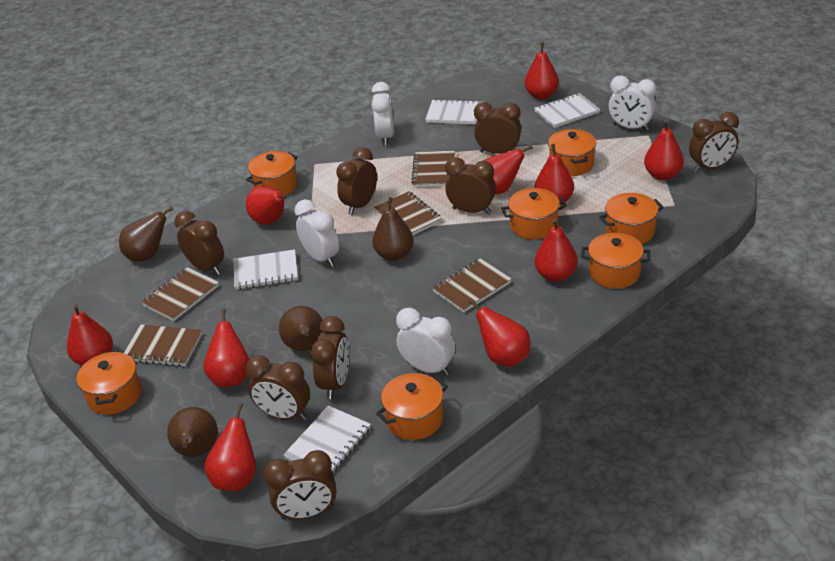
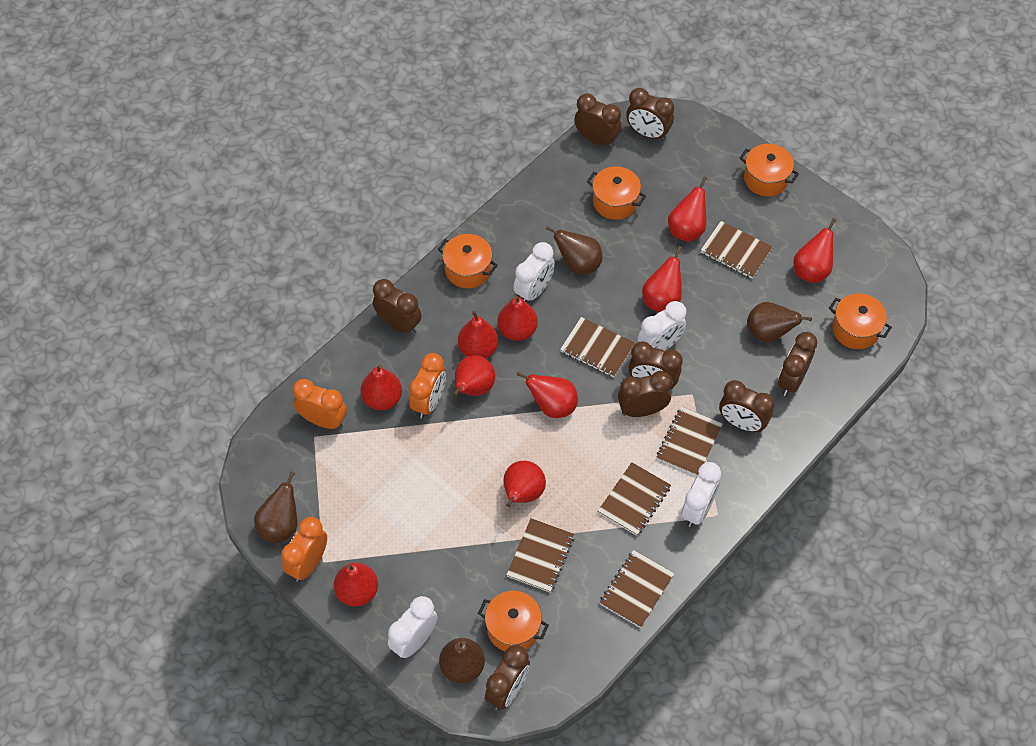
brown notebook: 5 -> 6
orange clock: 0 -> 3
orange pot: 7 -> 5
white notebook: 4 -> 0

